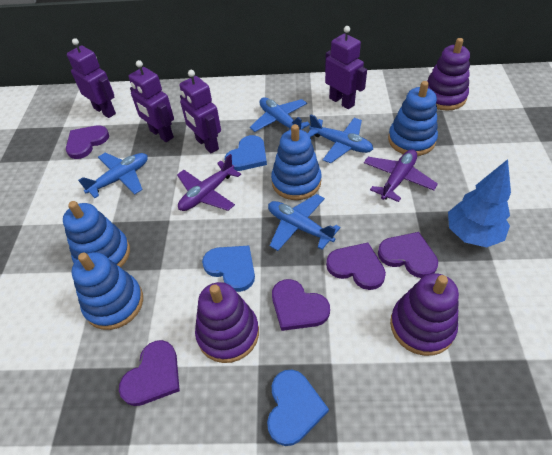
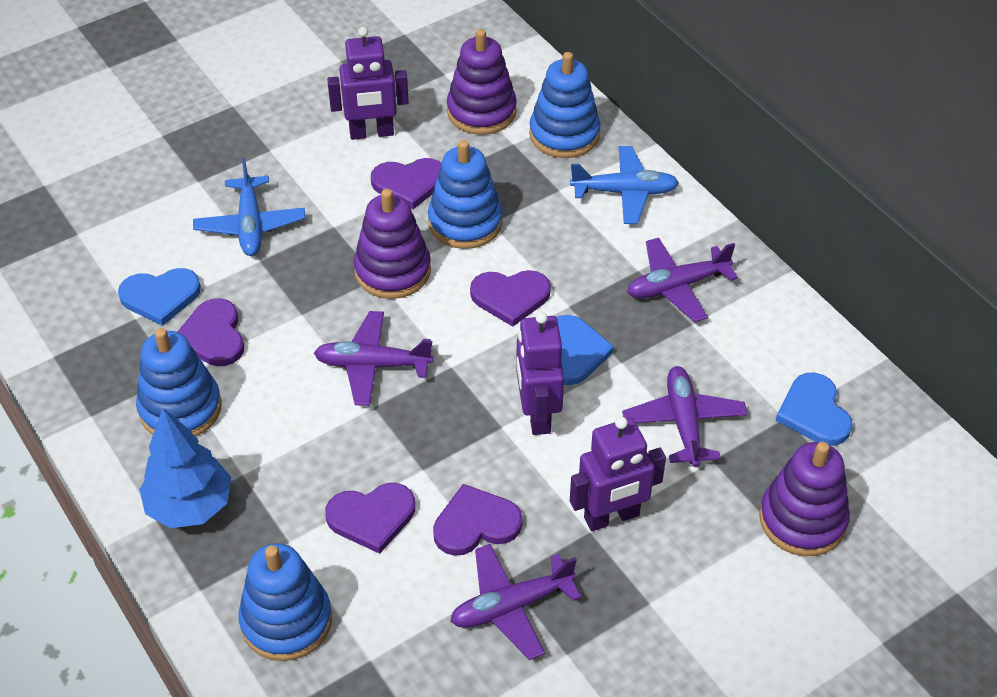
blue plane: 4 -> 2
purple plane: 2 -> 4
purple robot: 4 -> 3

